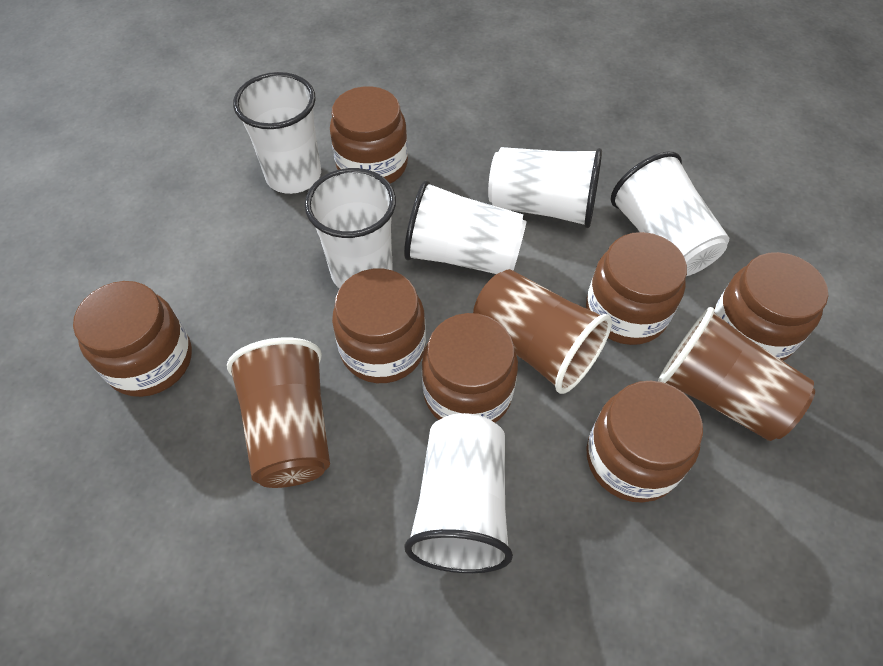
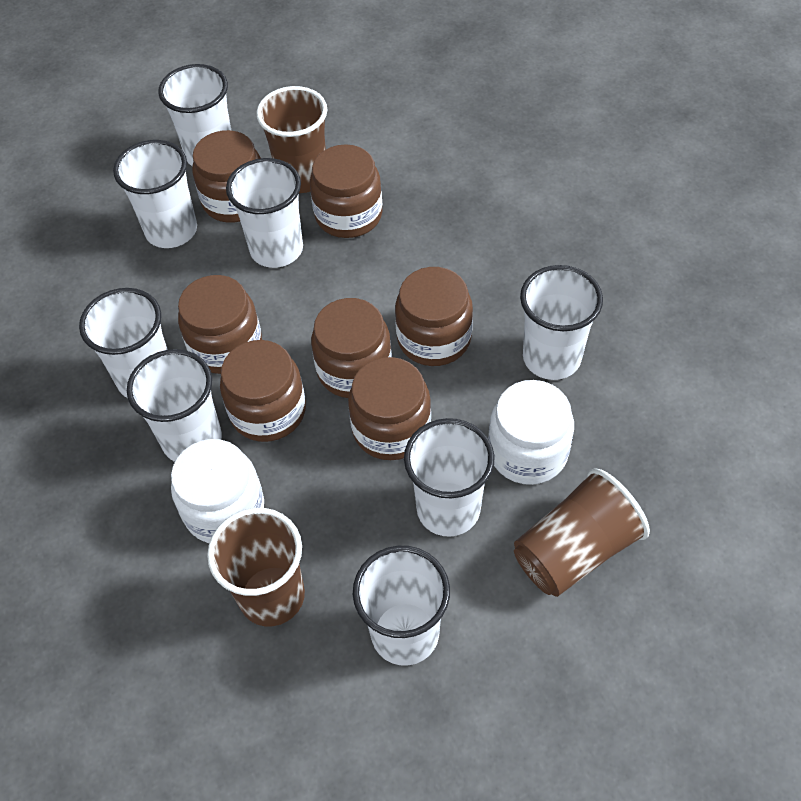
white cup: 6 -> 8
white jar: 0 -> 2

